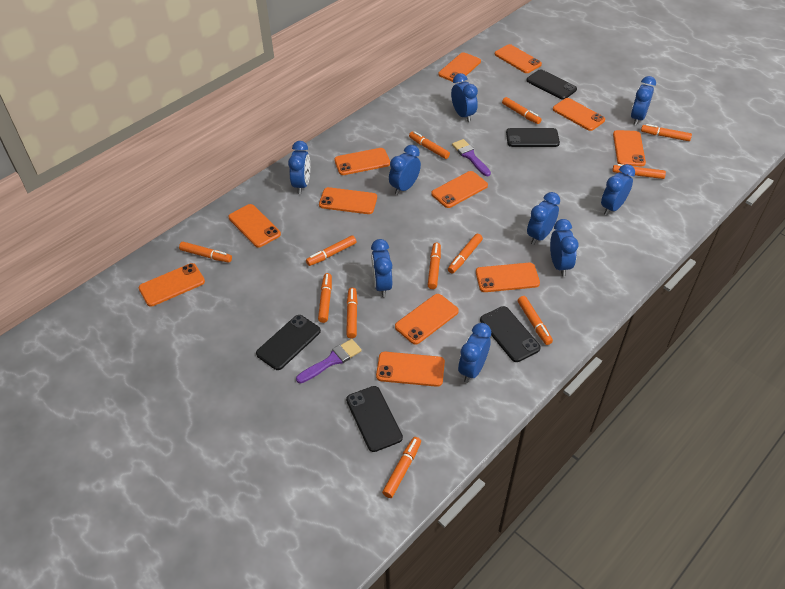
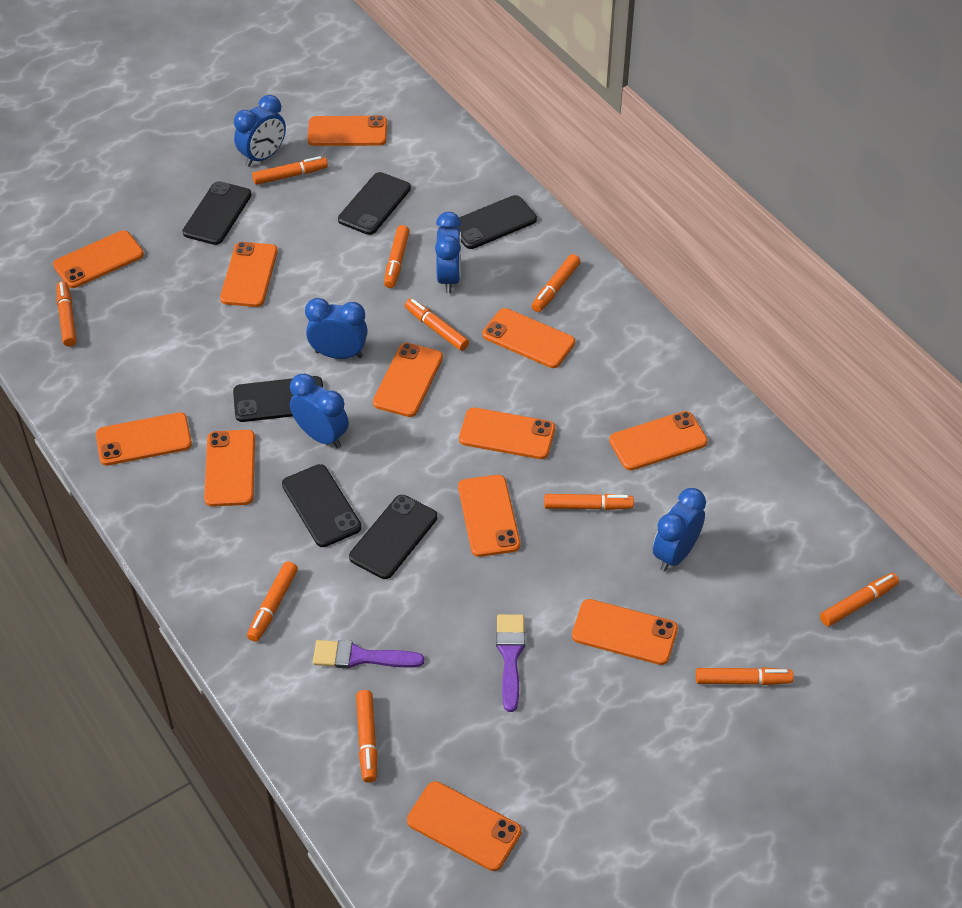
black phone: 5 -> 6
blue clock: 9 -> 5
orange marker: 12 -> 10

